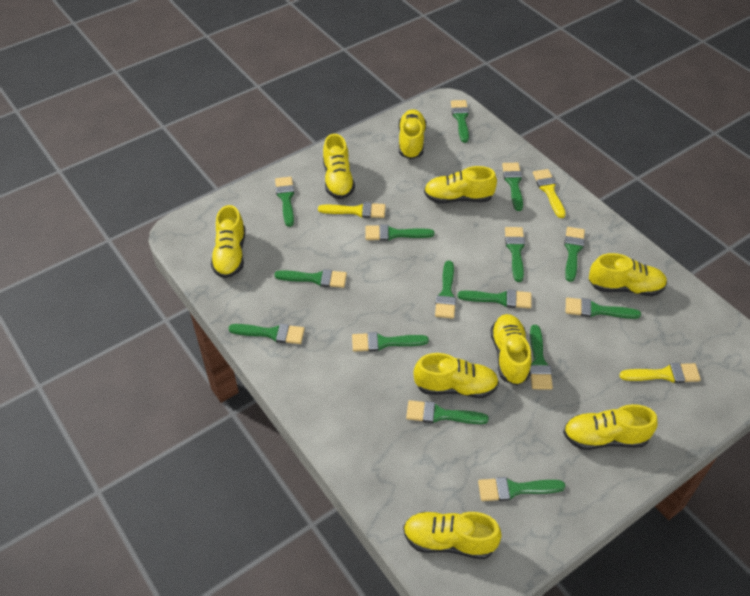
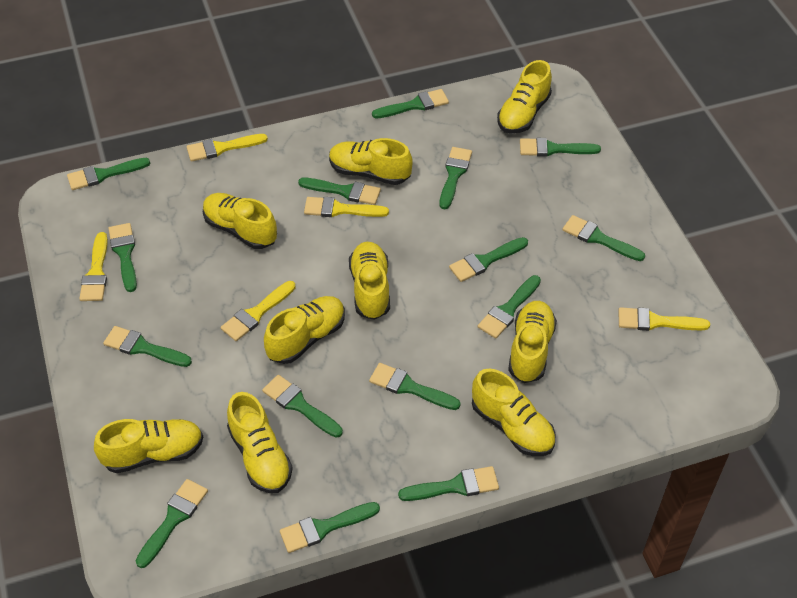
yellow brush: 3 -> 5

